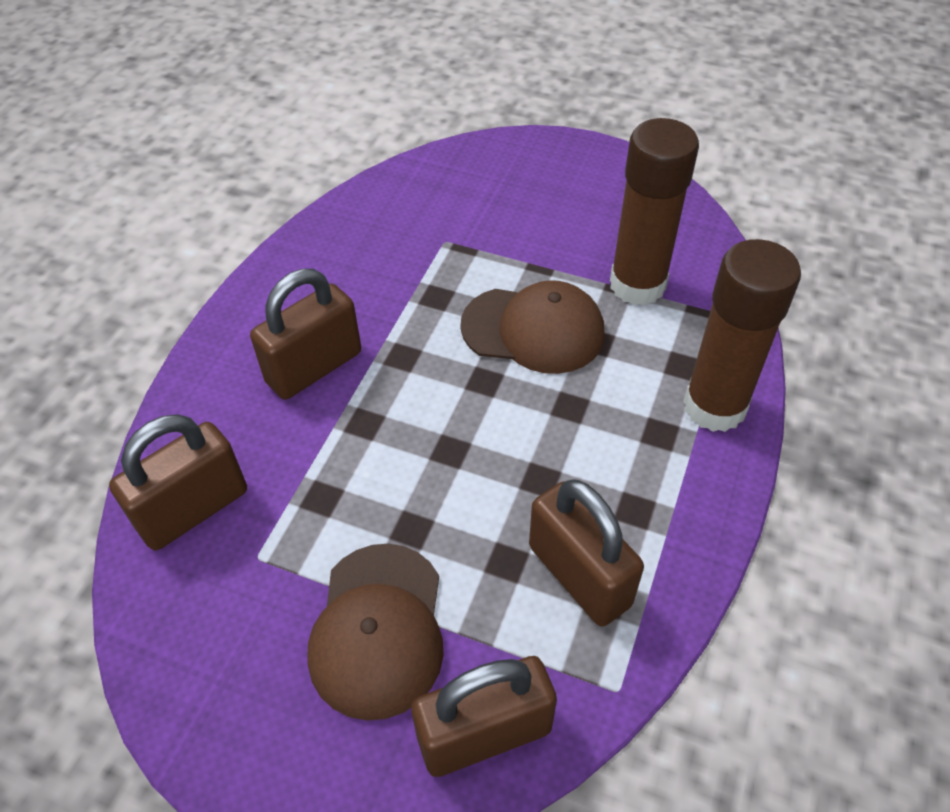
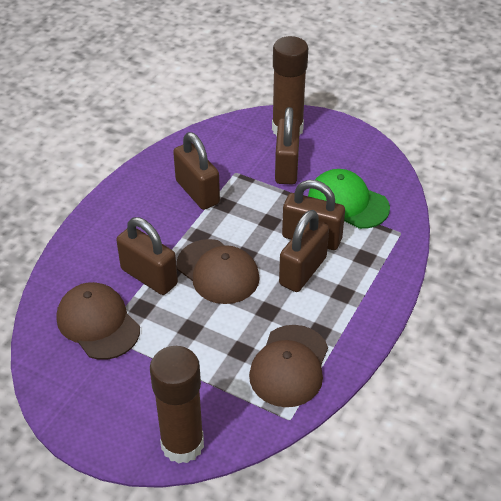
brown cap: 2 -> 3
brown padlock: 4 -> 5
green cap: 0 -> 1

